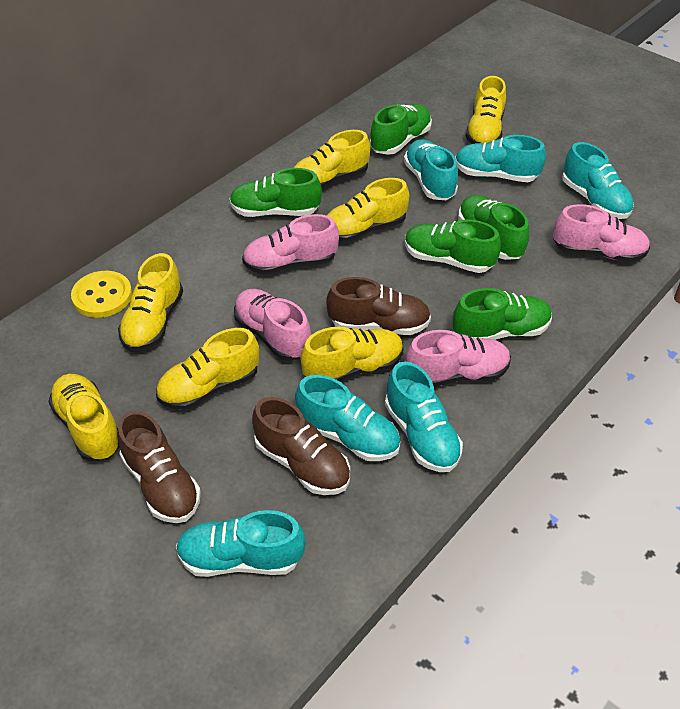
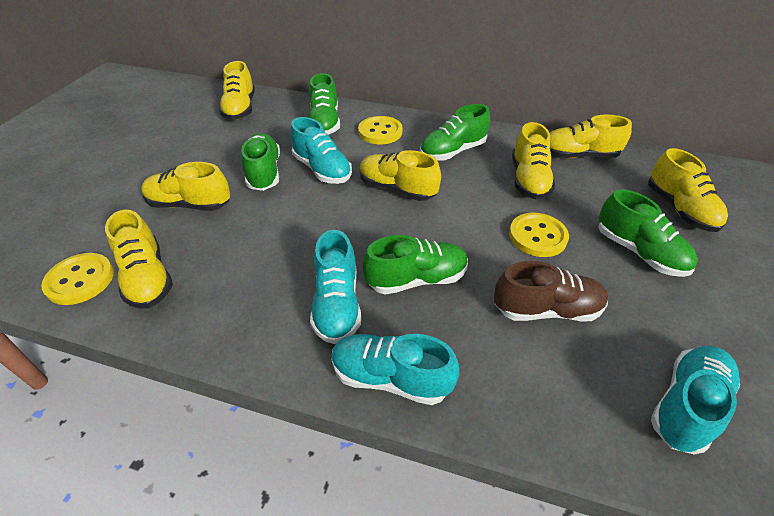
brown shoe: 3 -> 1
pink shoe: 4 -> 0
turquoise shoe: 6 -> 4
yellow button: 1 -> 3

